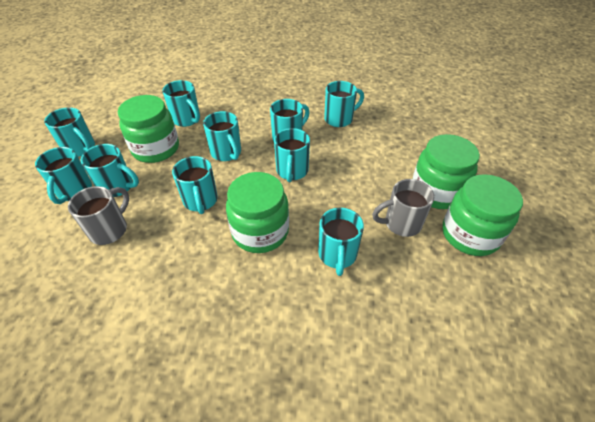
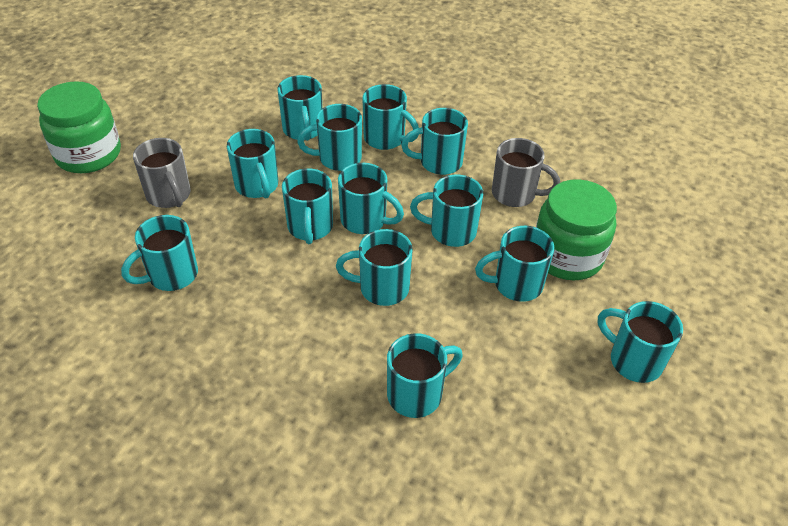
green jar: 4 -> 2
turquoise mug: 10 -> 13

